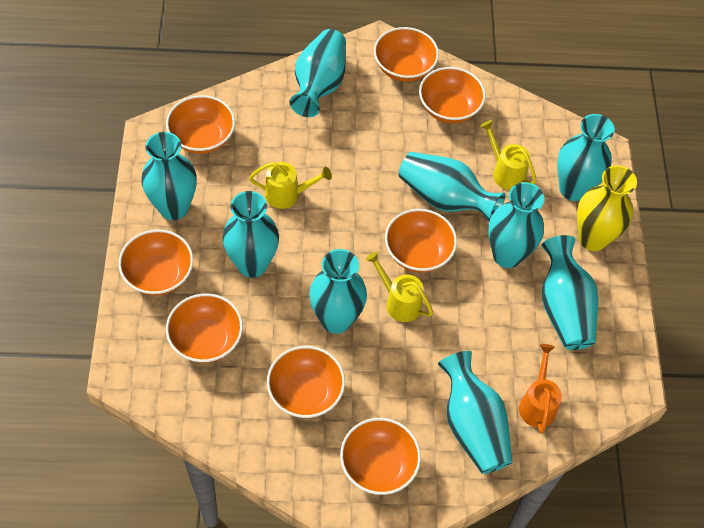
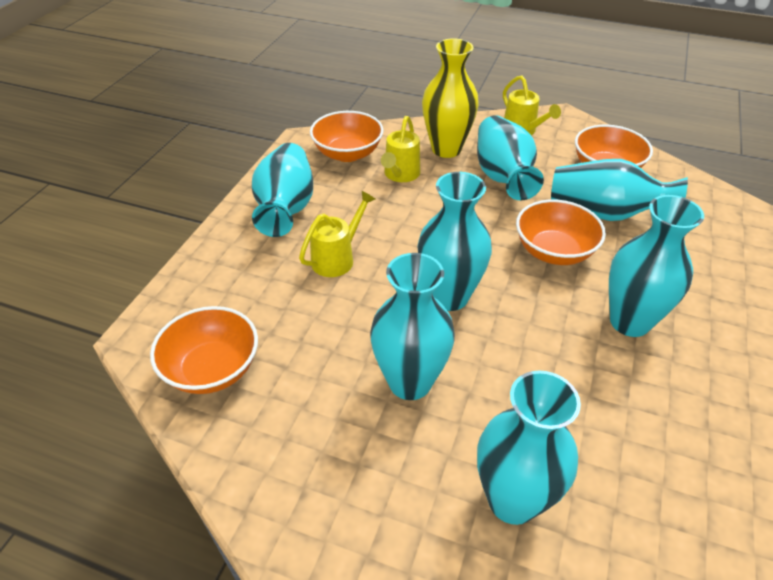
orange bowl: 8 -> 4
orange watering can: 1 -> 0
turquoise vase: 9 -> 7

